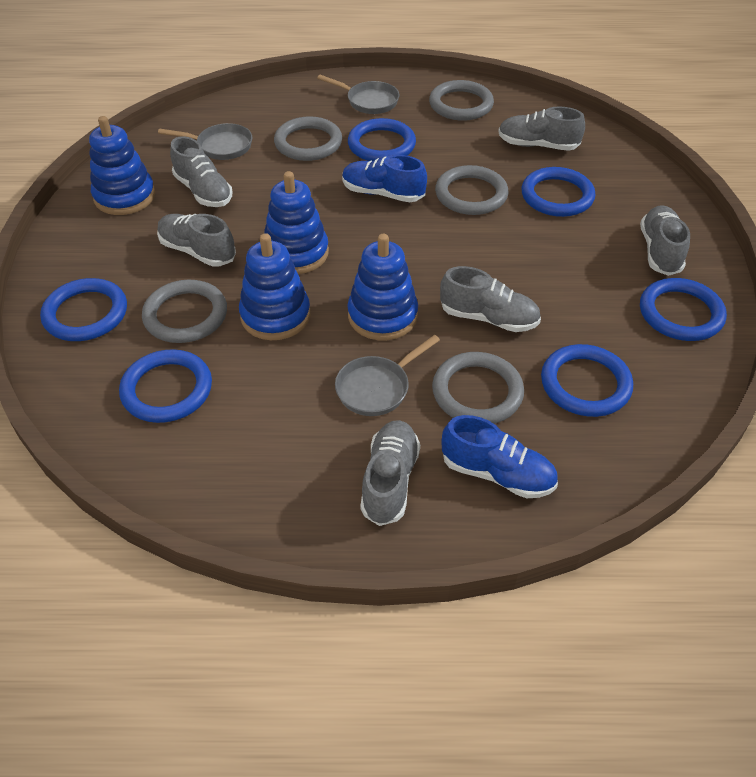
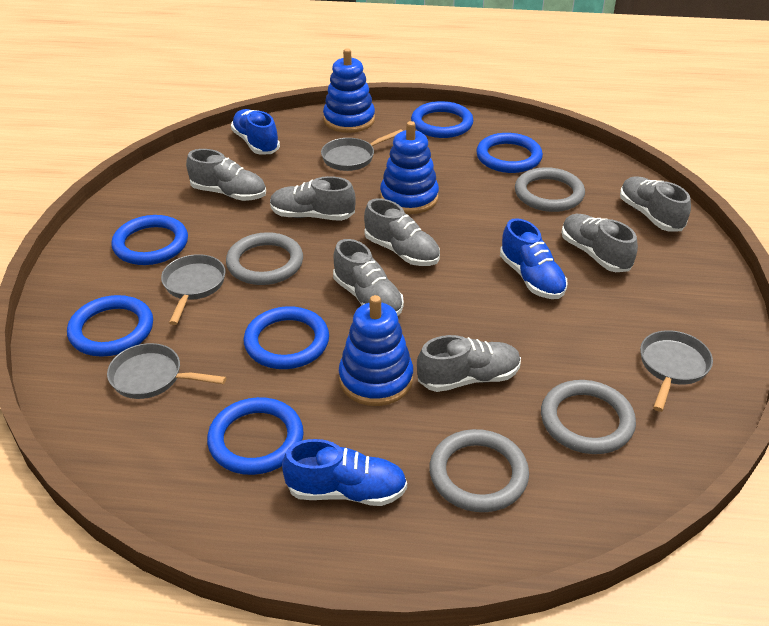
blue shoe: 2 -> 3
blue stacking toy: 4 -> 3
grey pan: 3 -> 4
grey ring: 5 -> 4
grey shoe: 6 -> 7

